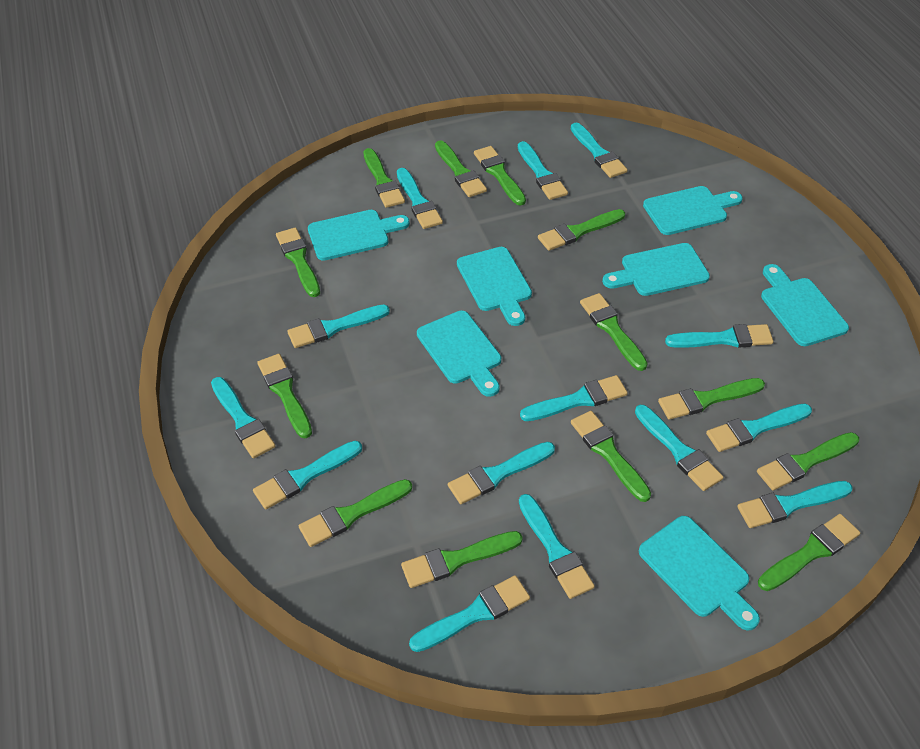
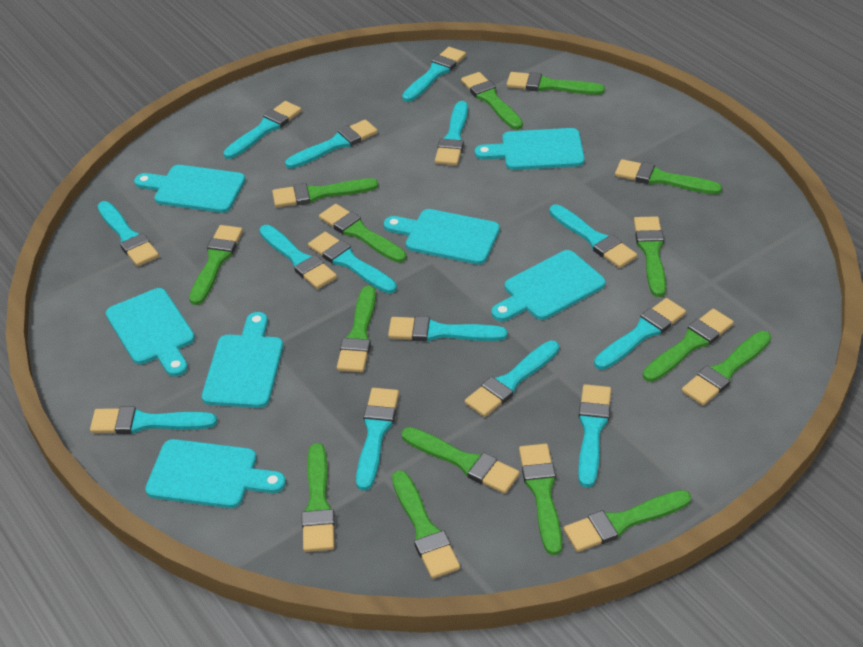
green brush: 13 -> 15

